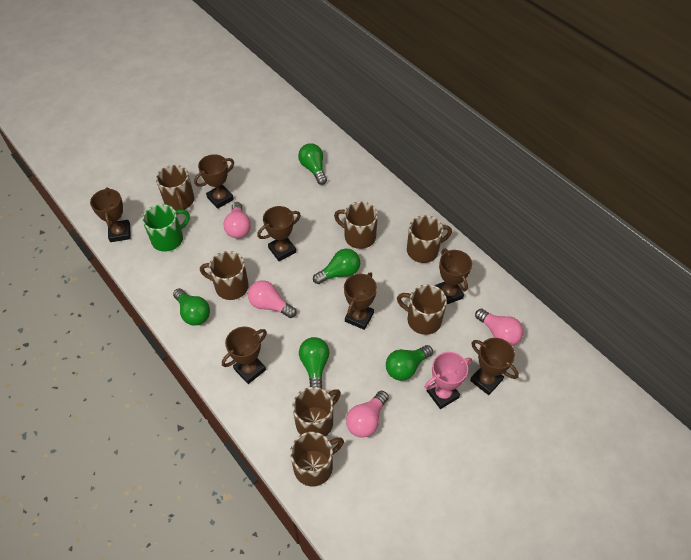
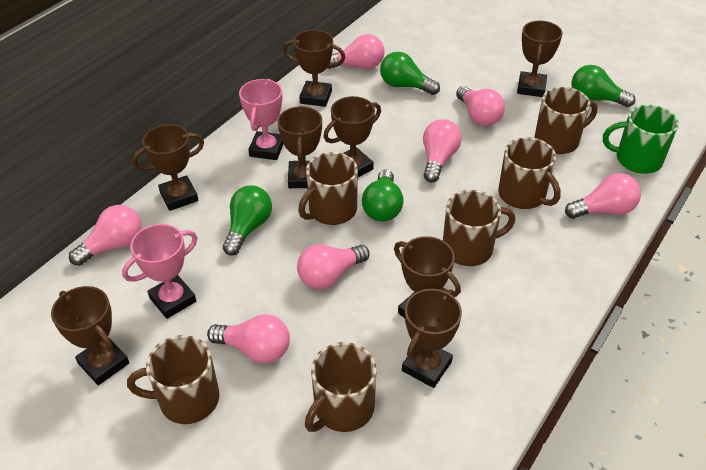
brown mug: 7 -> 6
brown trophy: 7 -> 8
green light bulb: 5 -> 4
pink light bulb: 4 -> 7
pink trophy: 1 -> 2

